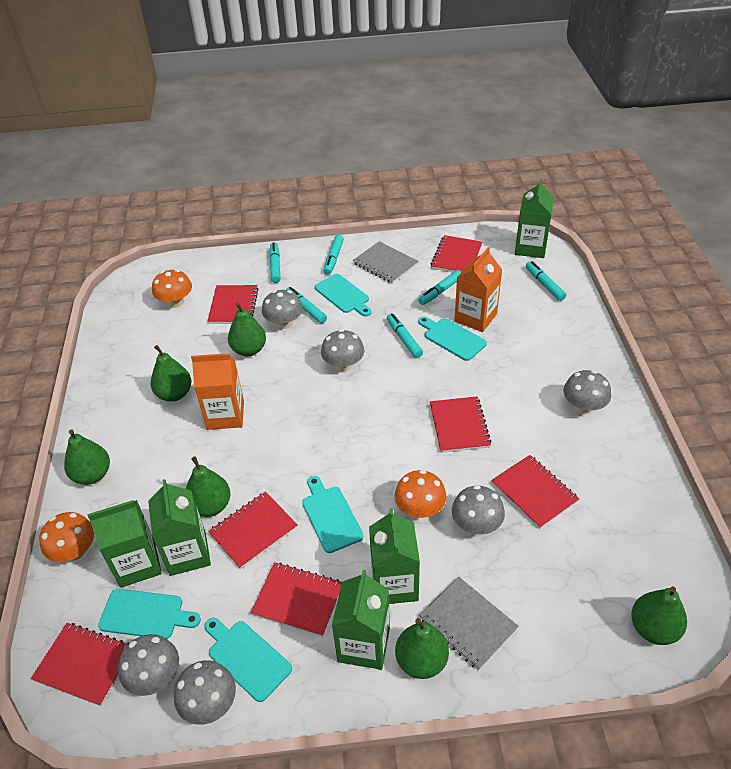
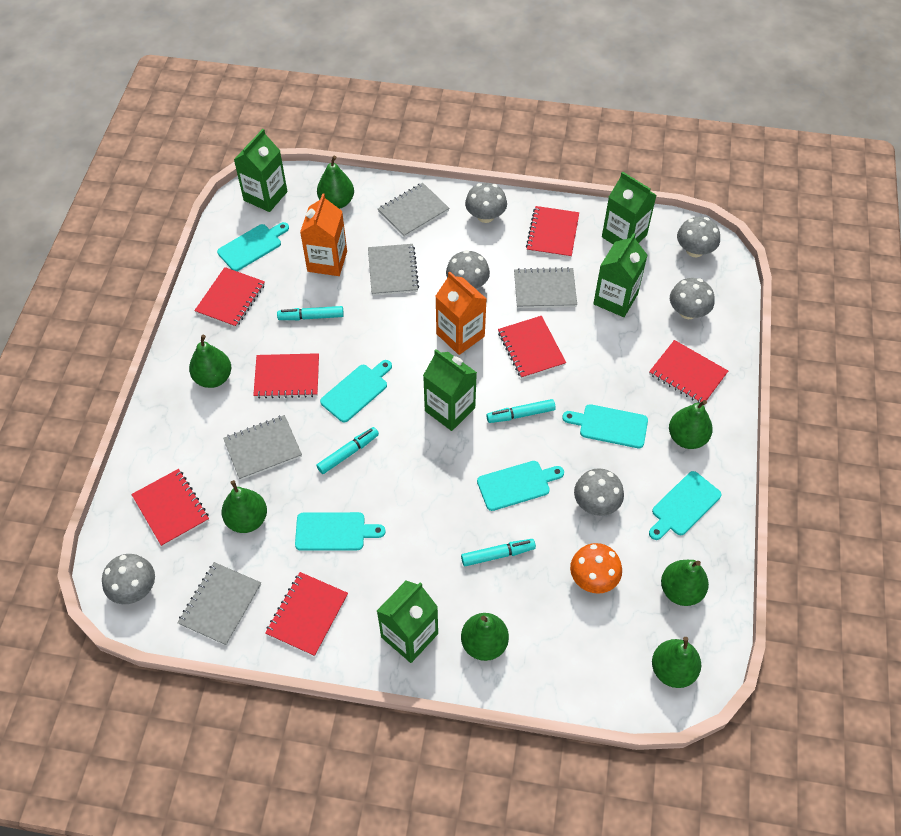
green pear: 6 -> 7
grey notebook: 2 -> 5
orange mushroom: 3 -> 1
turquoise cutting board: 5 -> 6
turquoise marker: 6 -> 4

